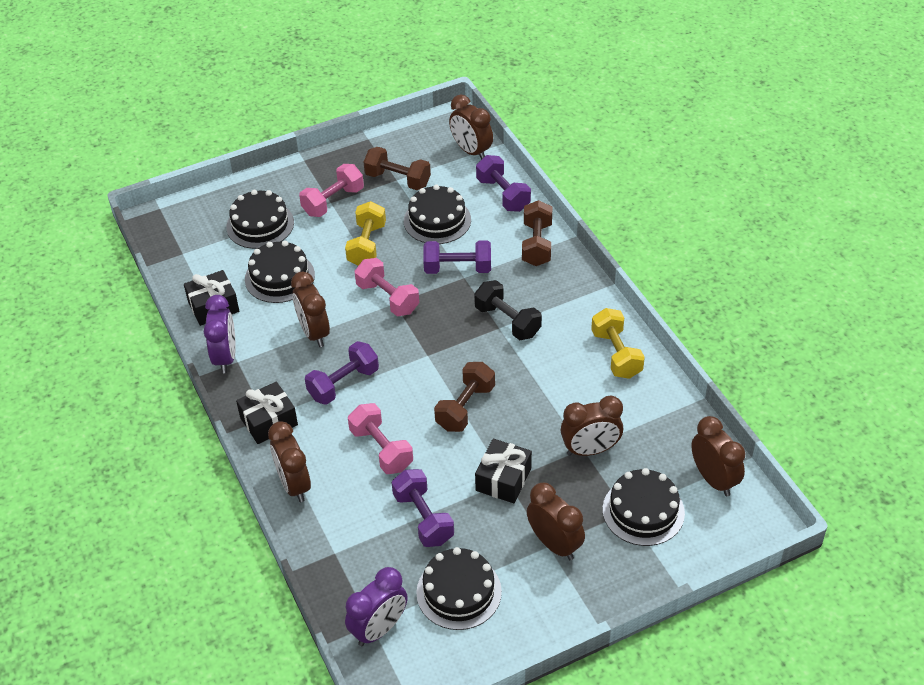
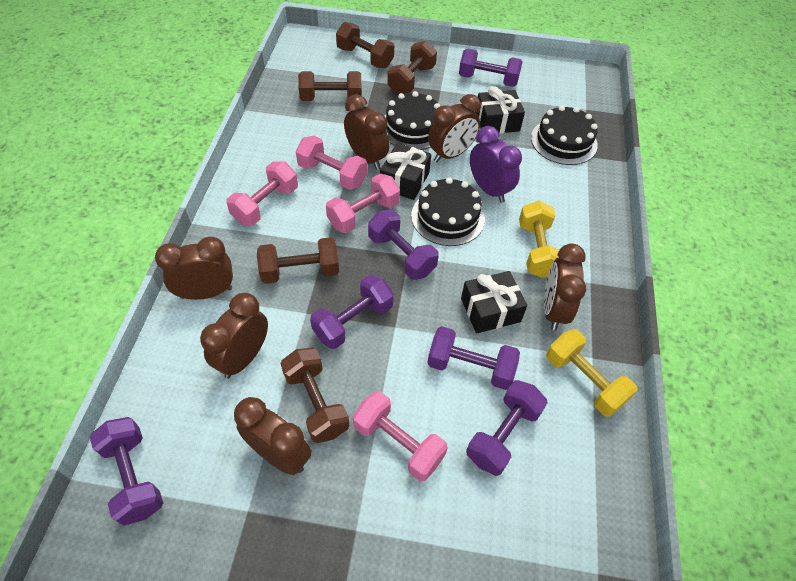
black cake: 5 -> 3
black dumbbell: 1 -> 0
brown dumbbell: 3 -> 5
pink dumbbell: 3 -> 4
purple clock: 2 -> 1
purple dumbbell: 4 -> 6

